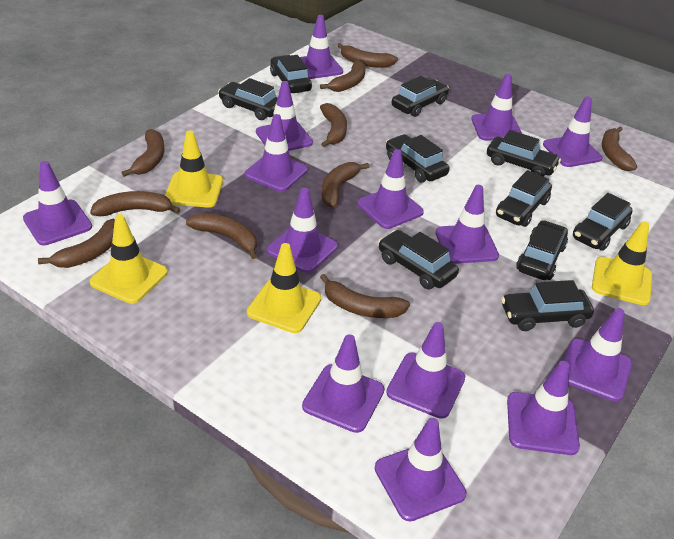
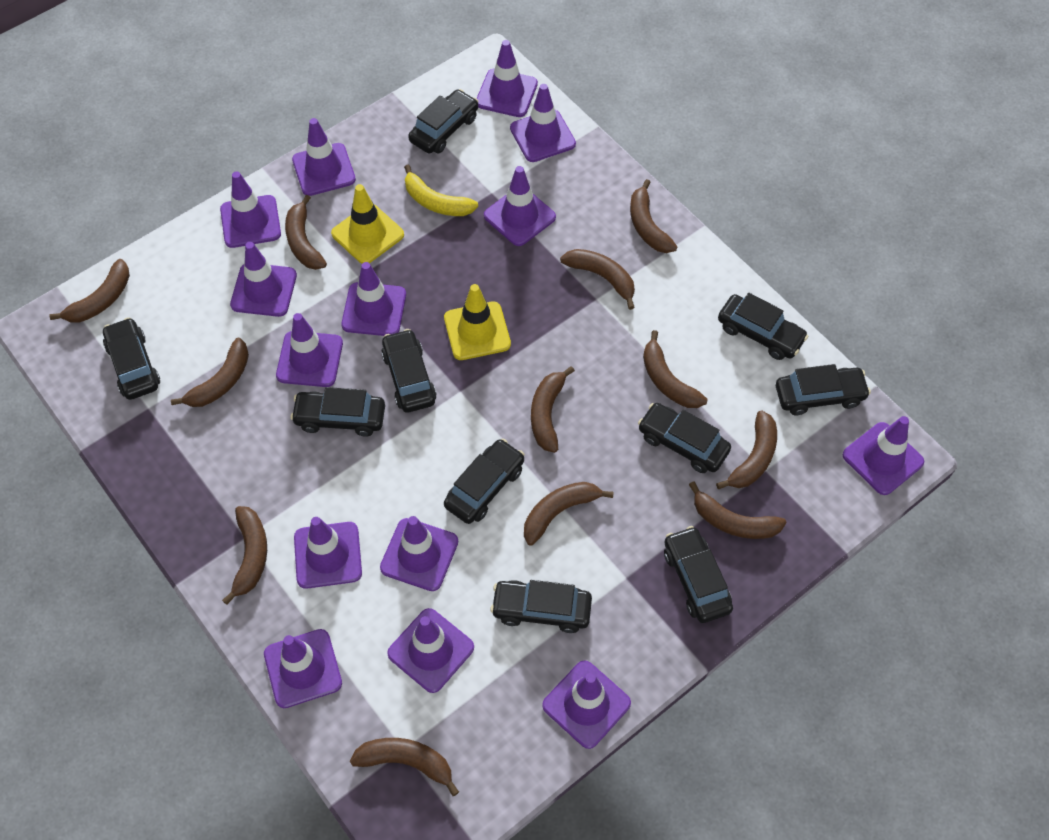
brown banana: 10 -> 12
yellow banana: 0 -> 1
yellow traffic cone: 4 -> 2

